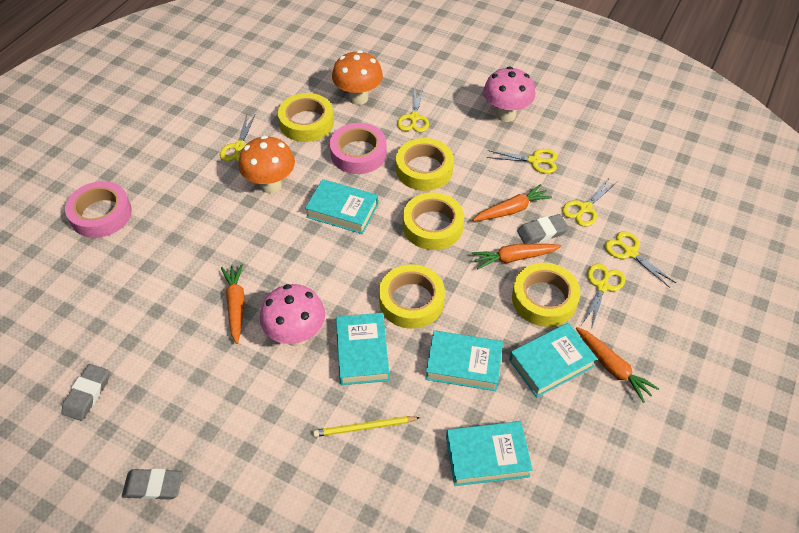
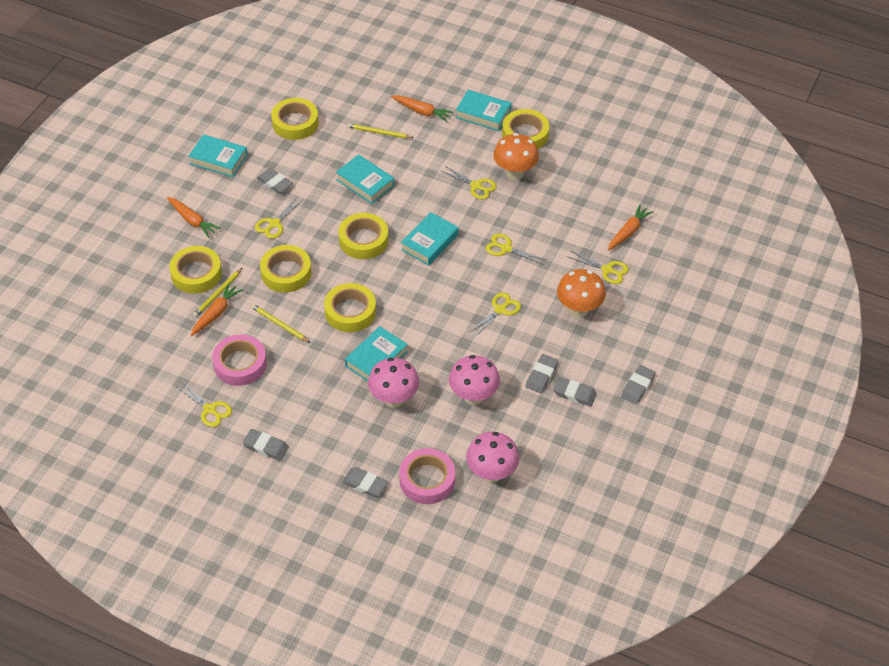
grey eraser: 3 -> 6
pink mushroom: 2 -> 3
yellow pencil: 1 -> 3
yellow tape: 5 -> 6

